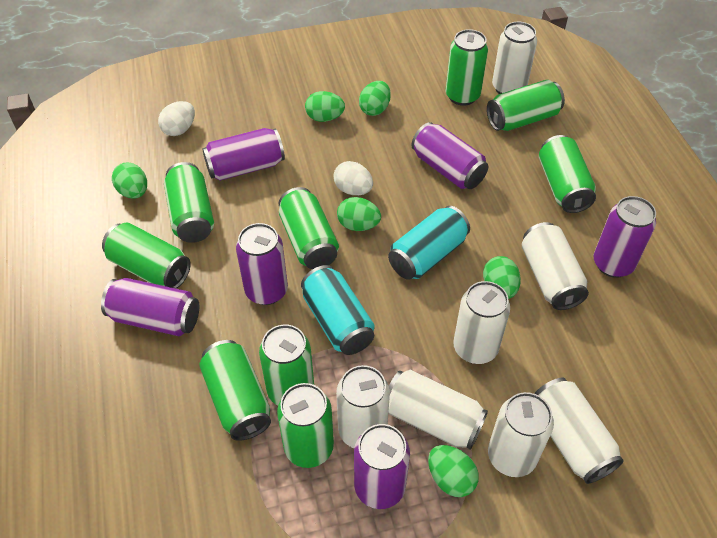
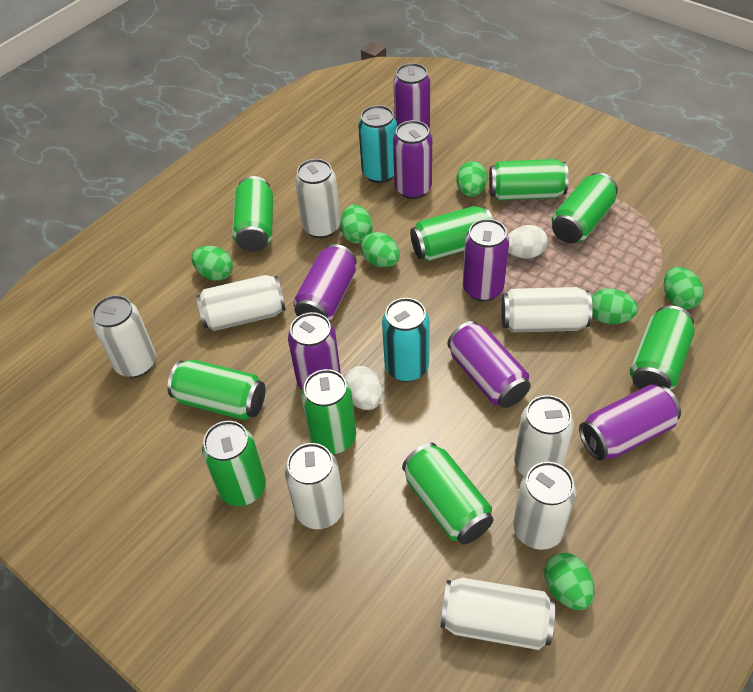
green egg: 6 -> 7
purple can: 6 -> 7
white can: 7 -> 8

